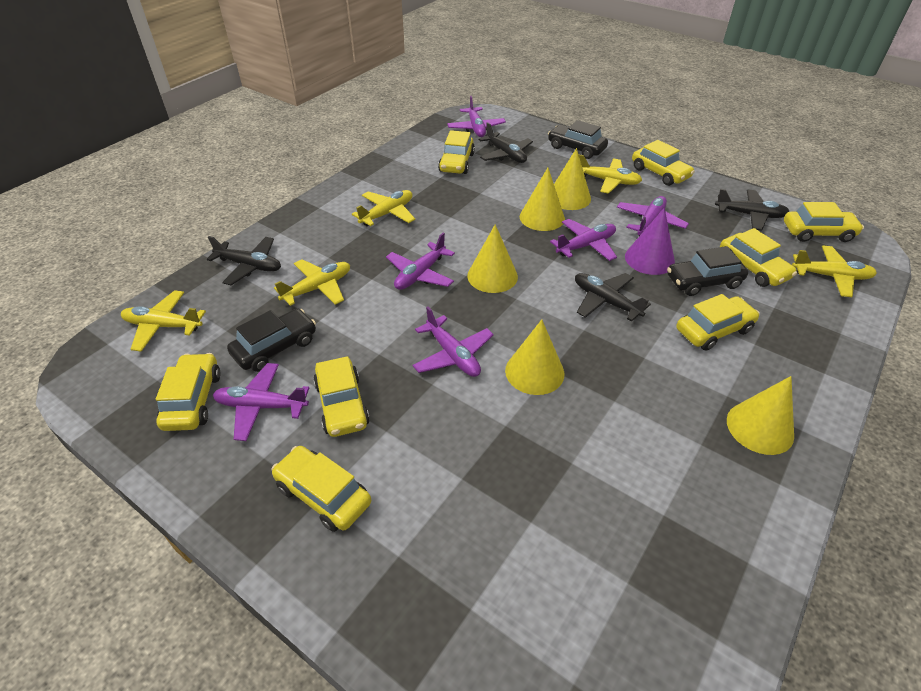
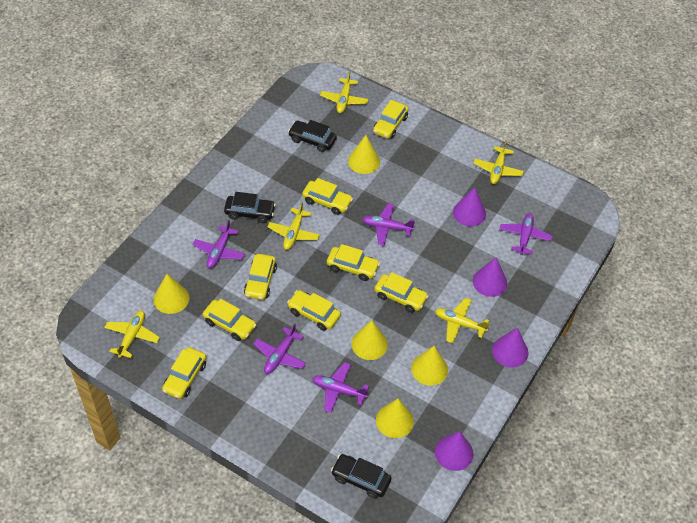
black plane: 4 -> 0
purple cone: 1 -> 4
purple plane: 6 -> 5

